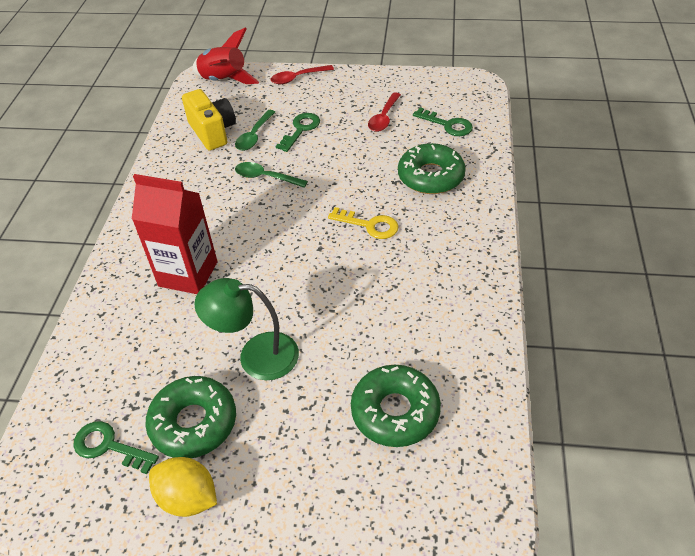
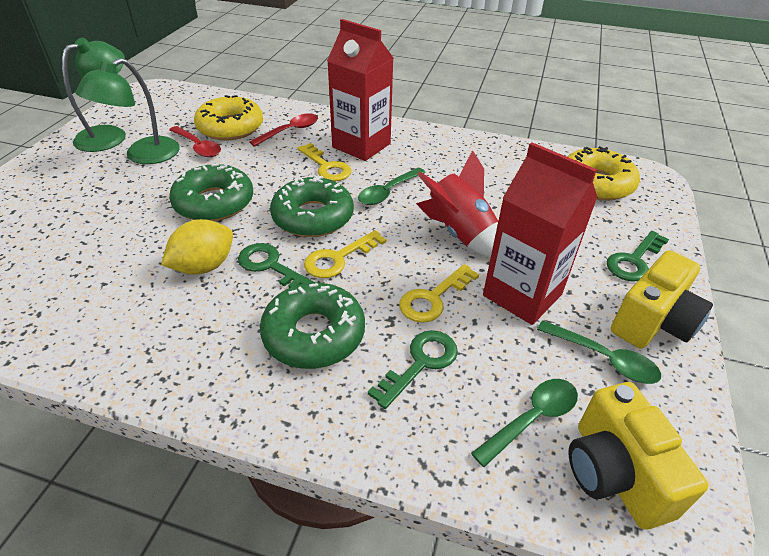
green lamp: 1 -> 2
green spoon: 2 -> 3
red carton: 1 -> 2
yellow camera: 1 -> 2
yellow donut: 0 -> 2
yellow key: 1 -> 3

